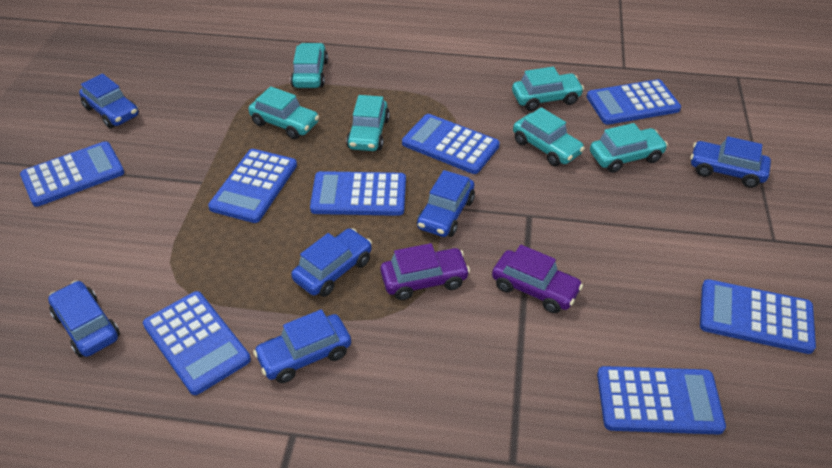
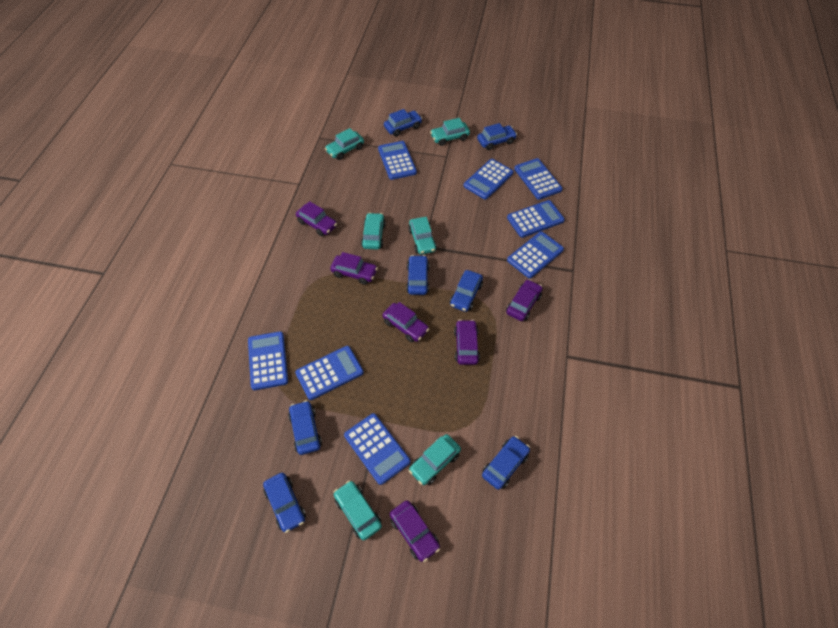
blue car: 6 -> 7
purple car: 2 -> 6

